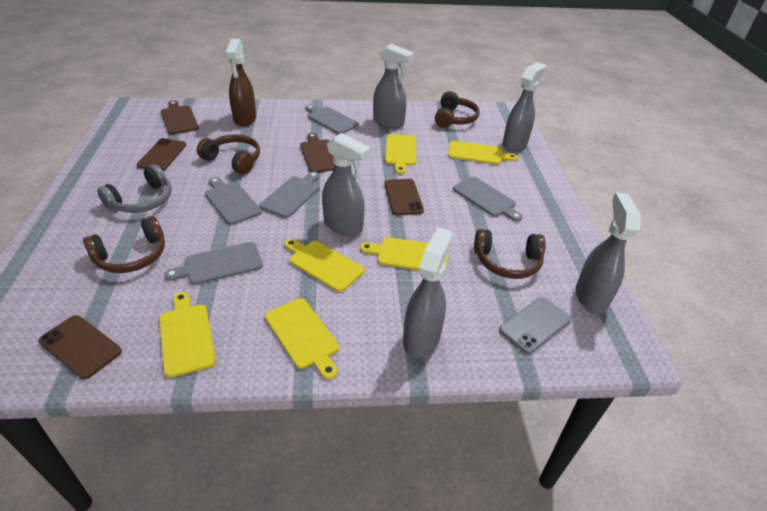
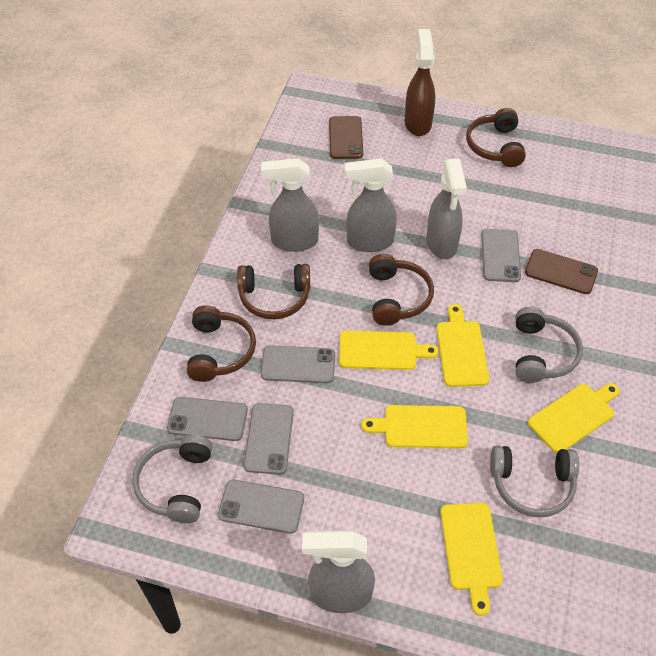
brown cutting board: 2 -> 0
brown phone: 3 -> 2
grey cutting board: 5 -> 0
grey headphones: 1 -> 3
grey phone: 1 -> 5
grey spray bottle: 5 -> 4
yellow cutting board: 6 -> 5

